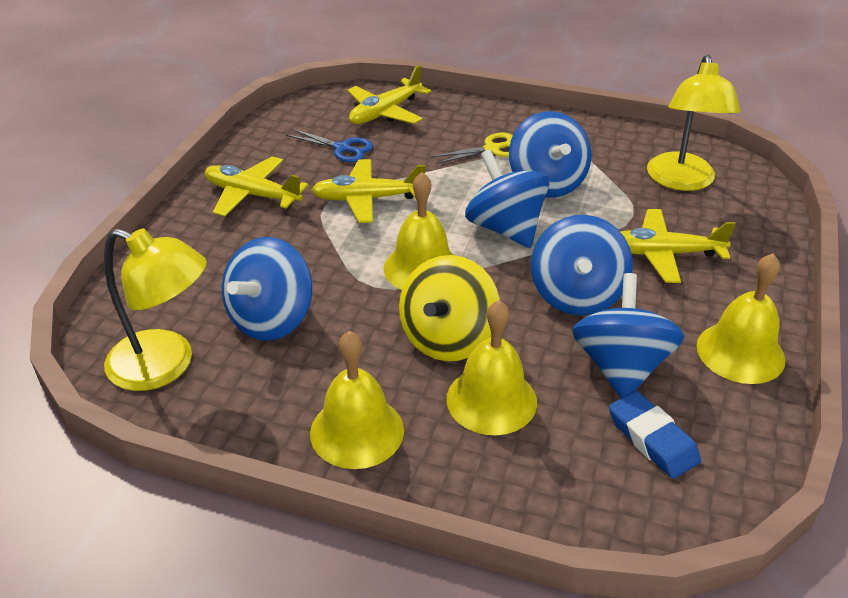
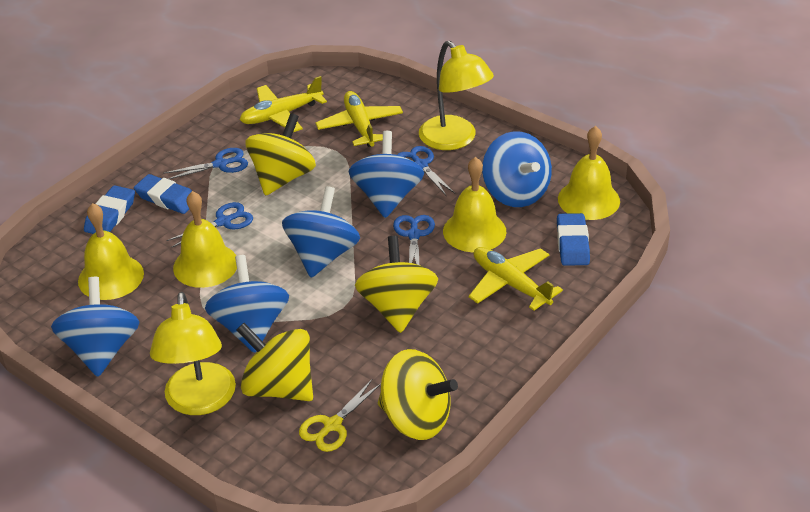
blue eraser: 1 -> 3
blue scissors: 1 -> 4
yellow plane: 4 -> 3
yellow spinning top: 1 -> 4

